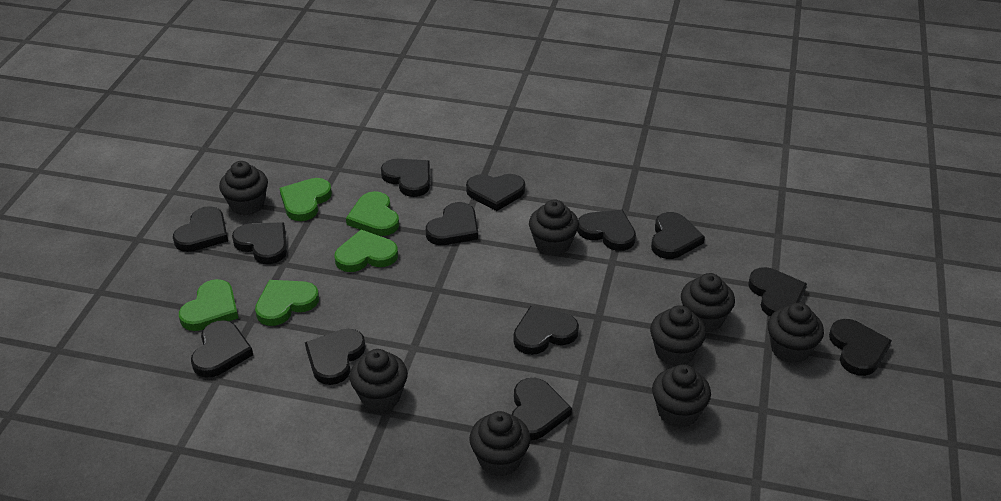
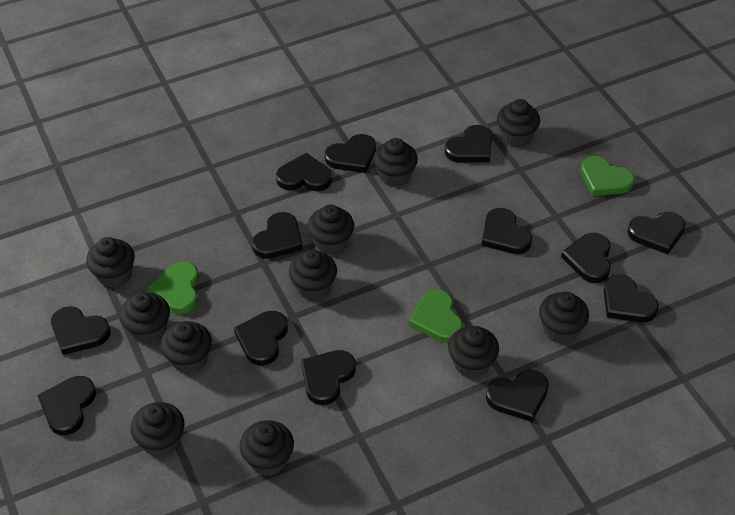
black cupcake: 8 -> 11
green heart: 5 -> 3

